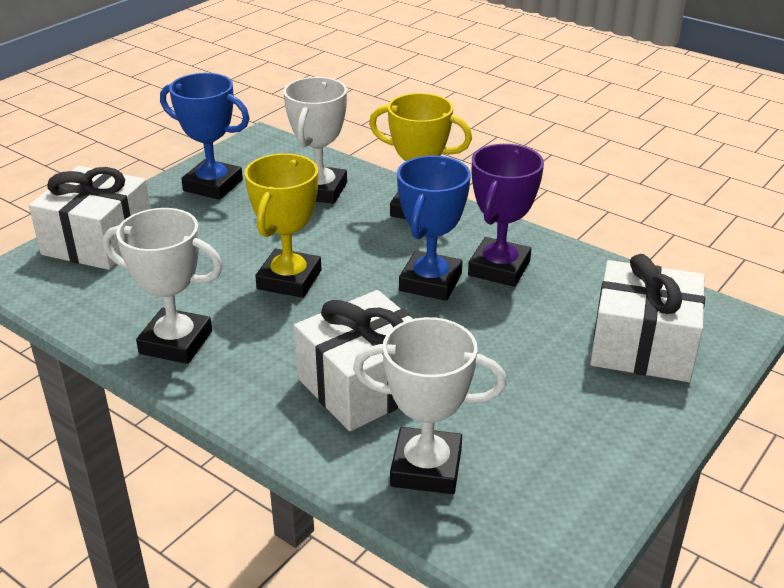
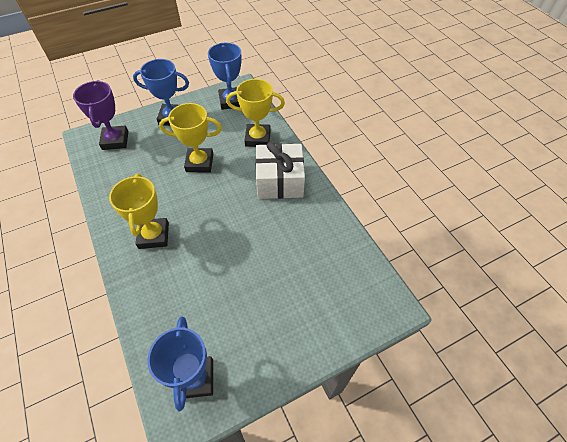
blue trophy: 2 -> 3
white gift: 3 -> 1
white trophy: 3 -> 0
yellow trophy: 2 -> 3

